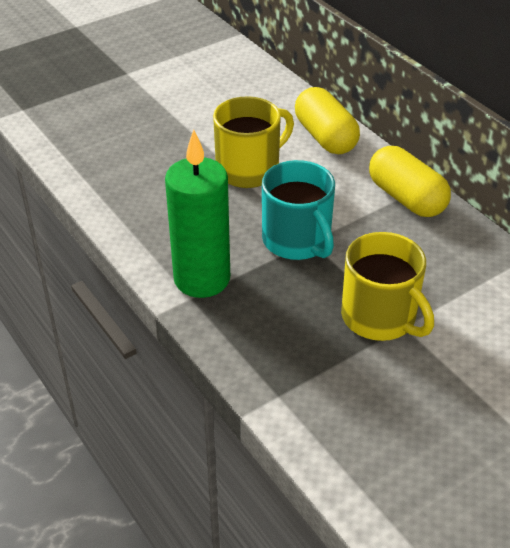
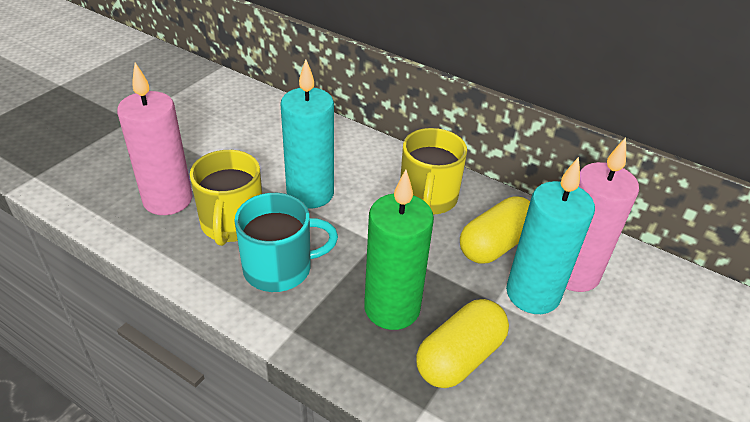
pink candle: 0 -> 2
turquoise candle: 0 -> 2

